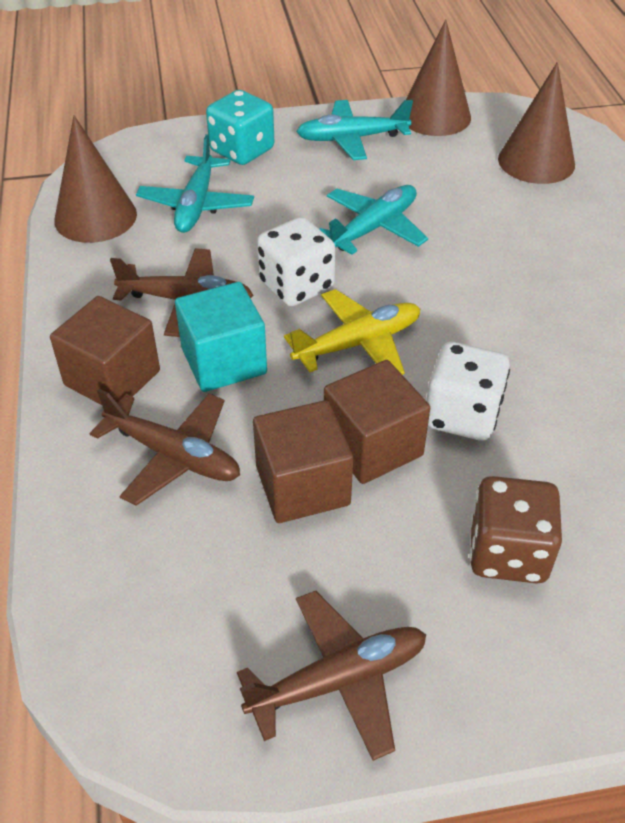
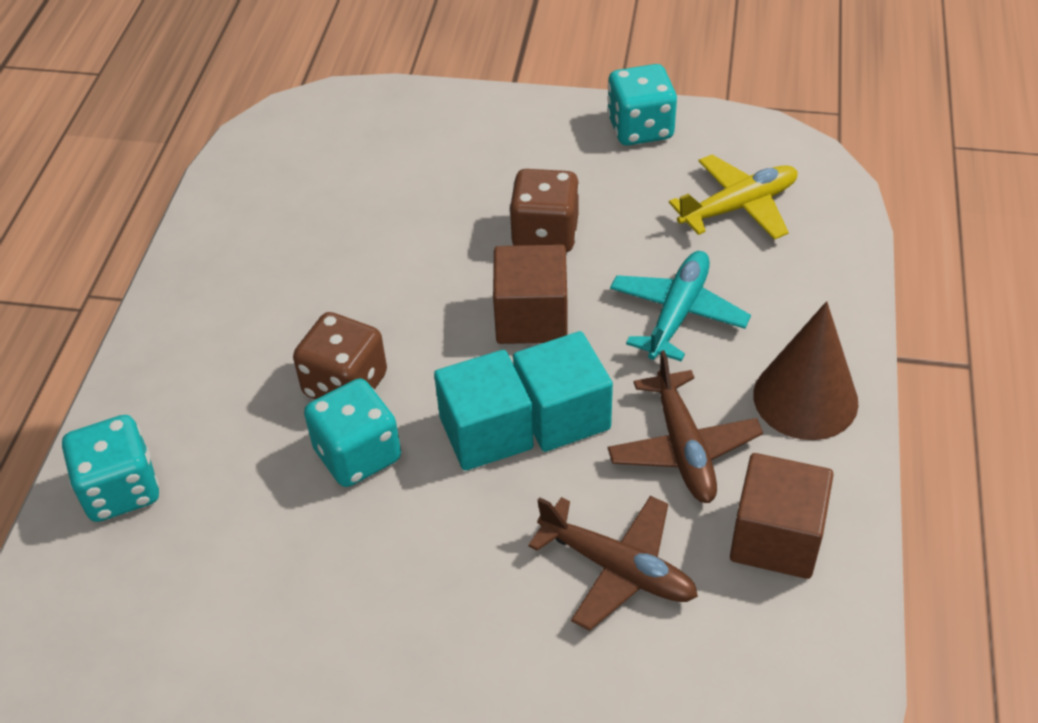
brown cone: 3 -> 1
brown cube: 3 -> 2
brown dice: 1 -> 2
brown plane: 3 -> 2
turquoise cube: 1 -> 2
turquoise dice: 1 -> 3
turquoise plane: 3 -> 1
white dice: 2 -> 0

